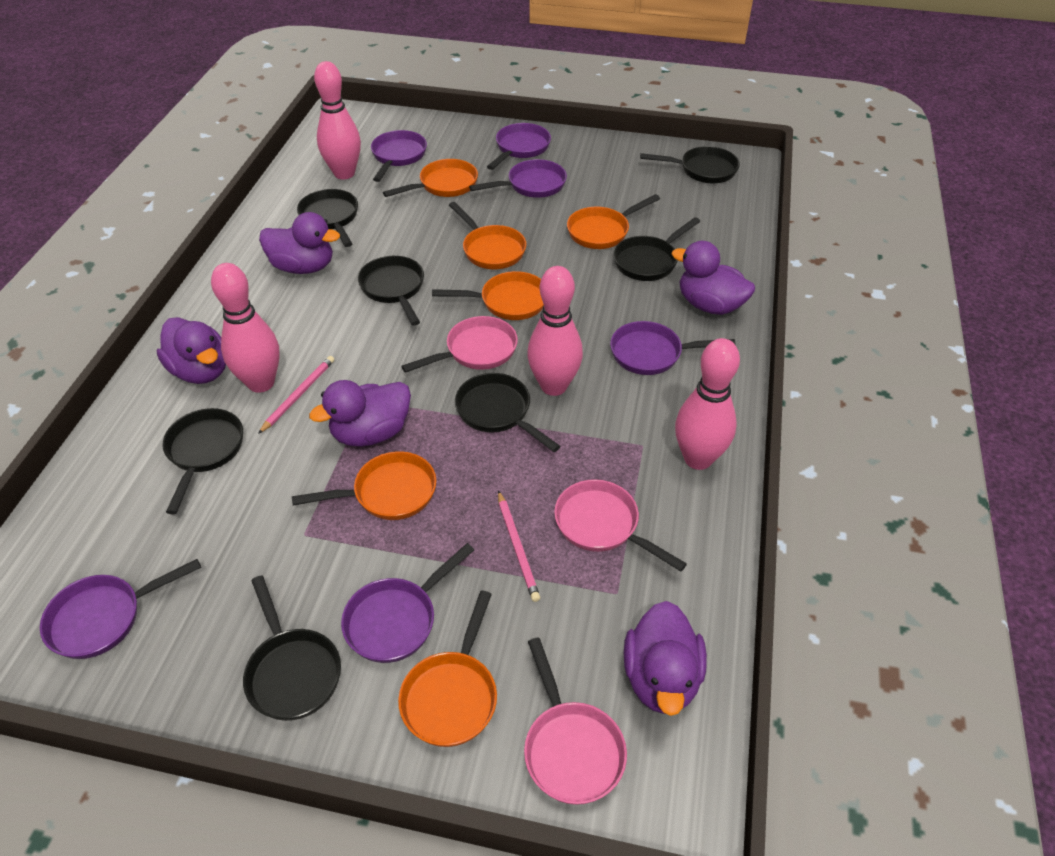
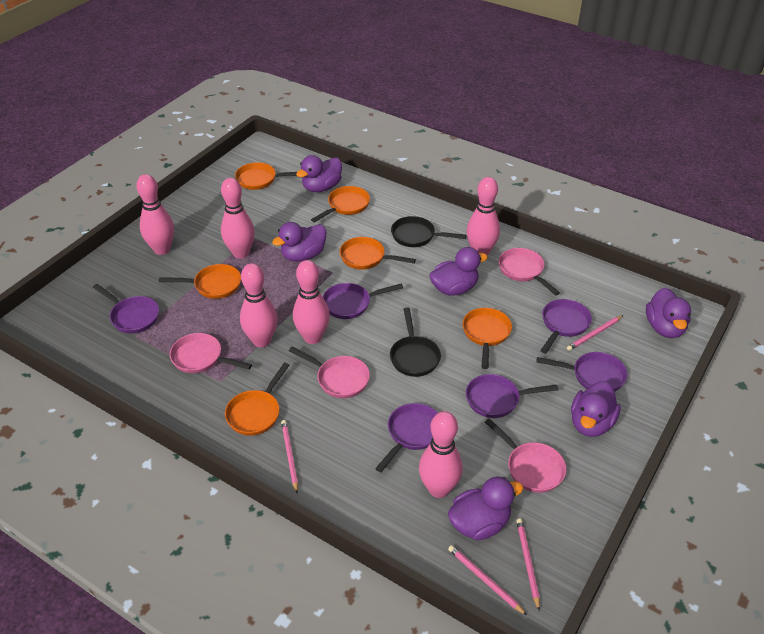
black pan: 7 -> 2
pink bowling pin: 4 -> 6
pink pan: 3 -> 4
pink pencil: 2 -> 4
purple duck: 5 -> 6

